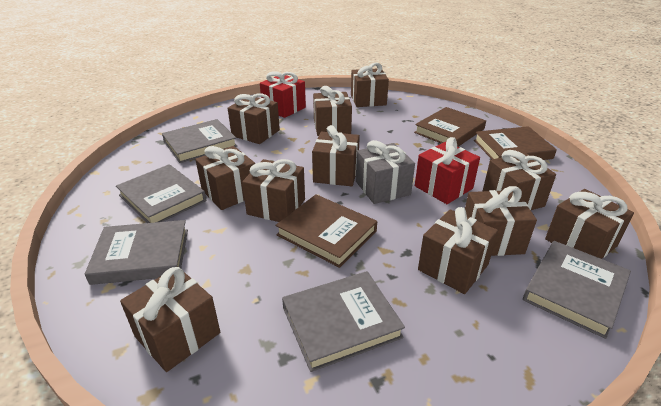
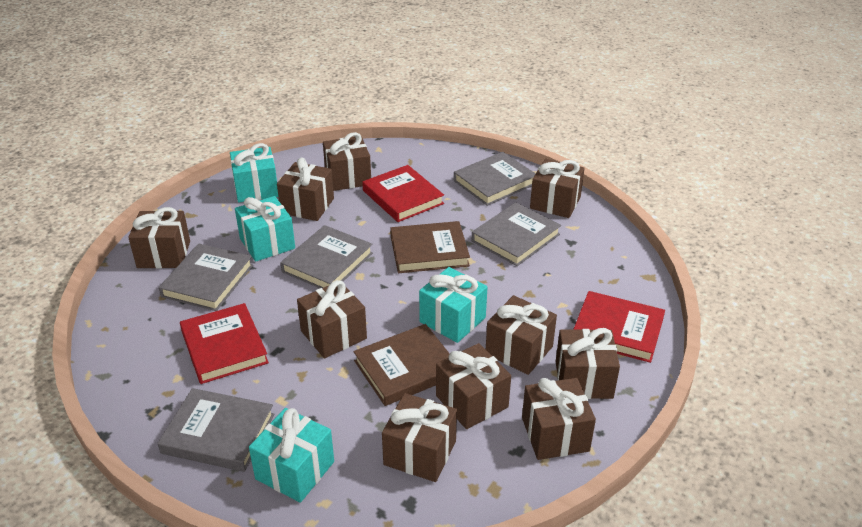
brown book: 3 -> 2
brown gift: 11 -> 10
grey gift: 1 -> 0
red book: 0 -> 3
red gift: 2 -> 0
turquoise gift: 0 -> 4

